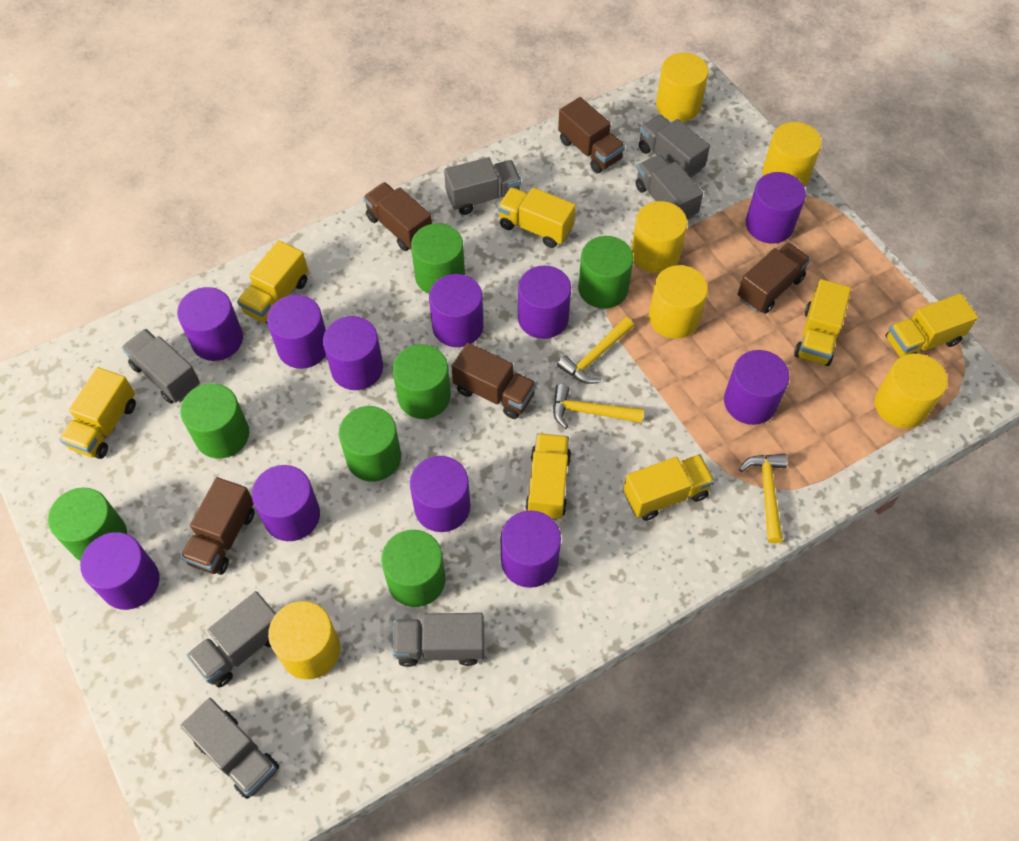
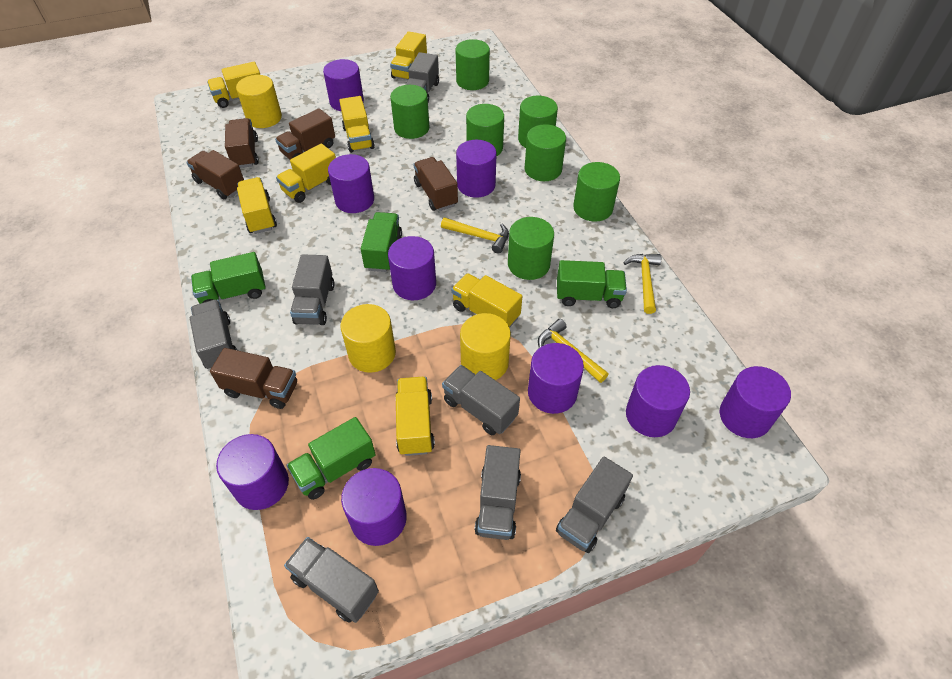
green truck: 0 -> 4
purple cylinder: 11 -> 9
yellow cylinder: 6 -> 3

